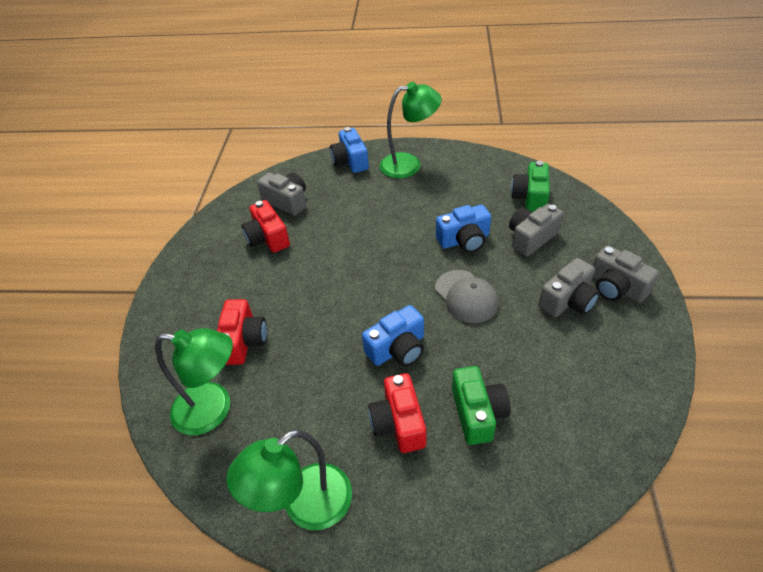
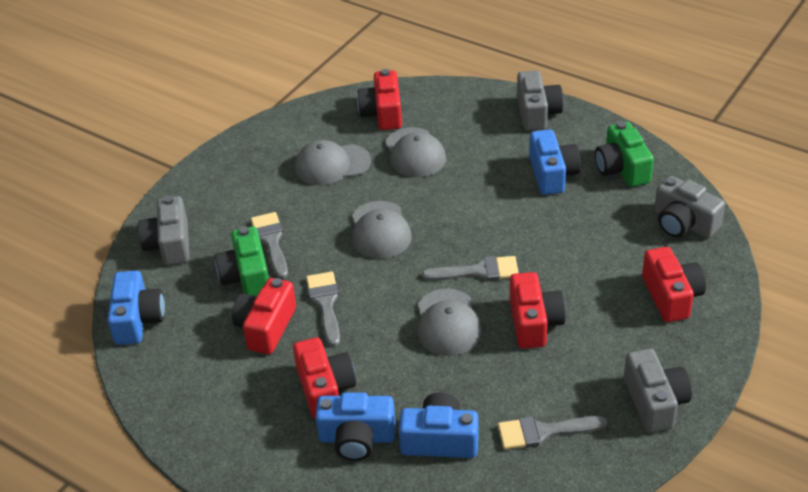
blue camera: 3 -> 4
green lamp: 3 -> 0
grey brush: 0 -> 4
grey cap: 1 -> 4
red camera: 3 -> 5

